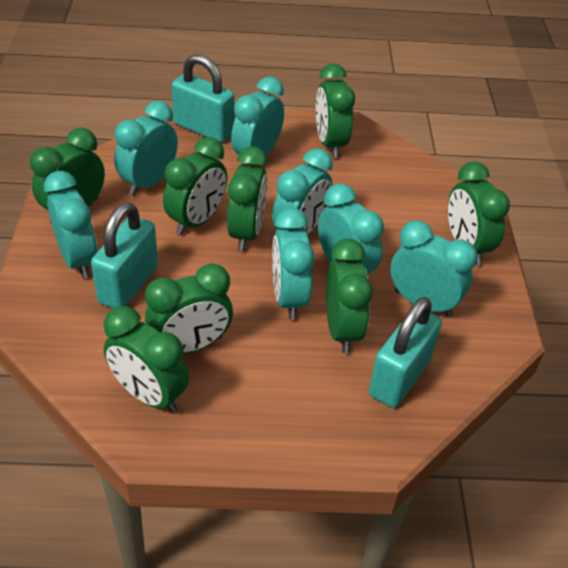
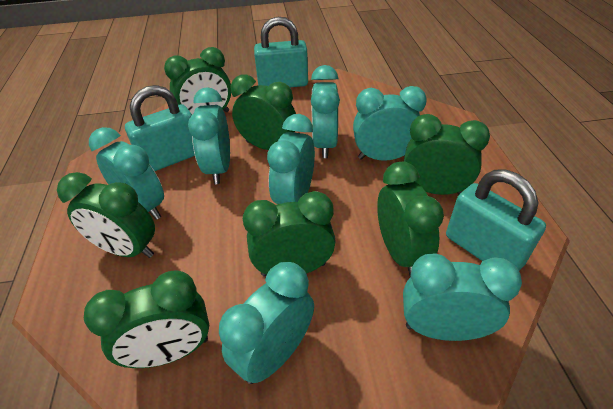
green clock: 8 -> 7

